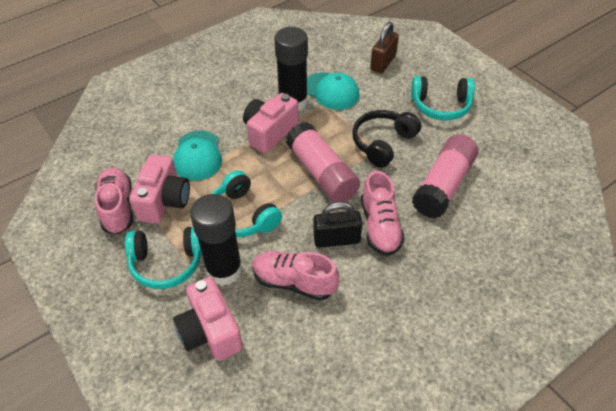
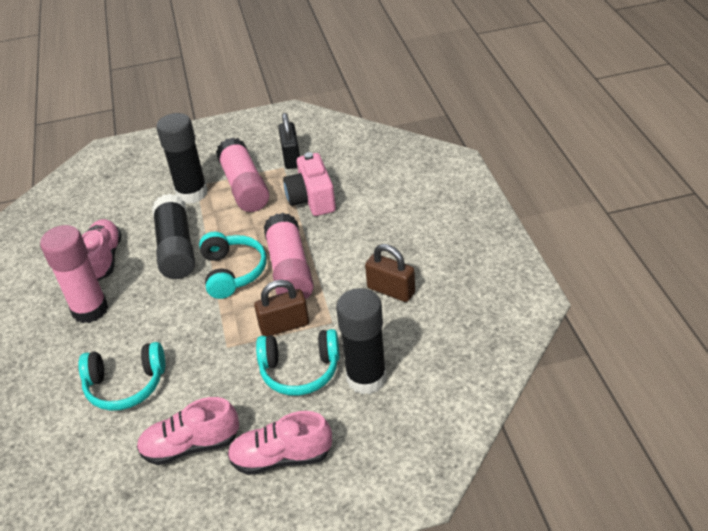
black glue stick: 2 -> 3
black headphones: 1 -> 0
brown padlock: 1 -> 2
pink camera: 3 -> 1
pink glue stick: 2 -> 3
turquoise cap: 2 -> 0

